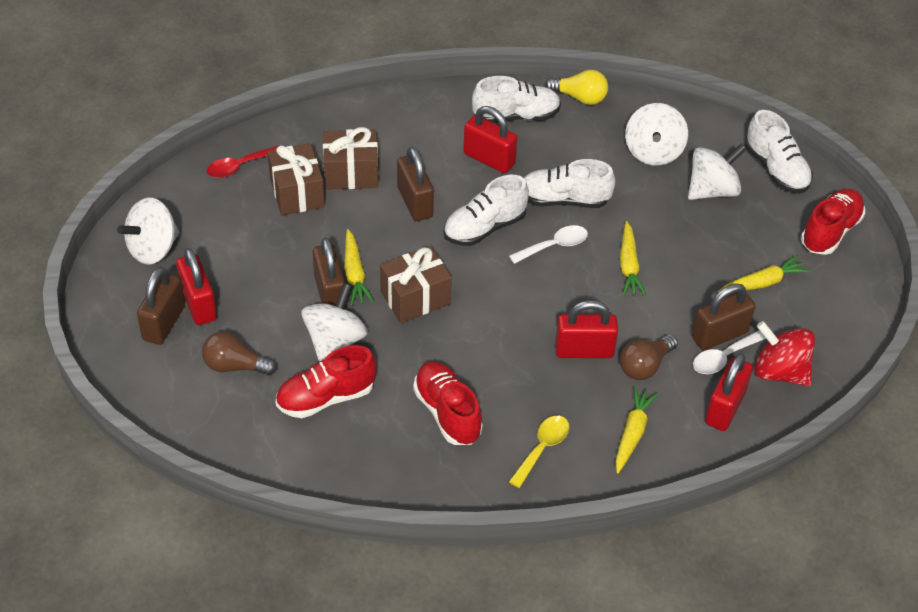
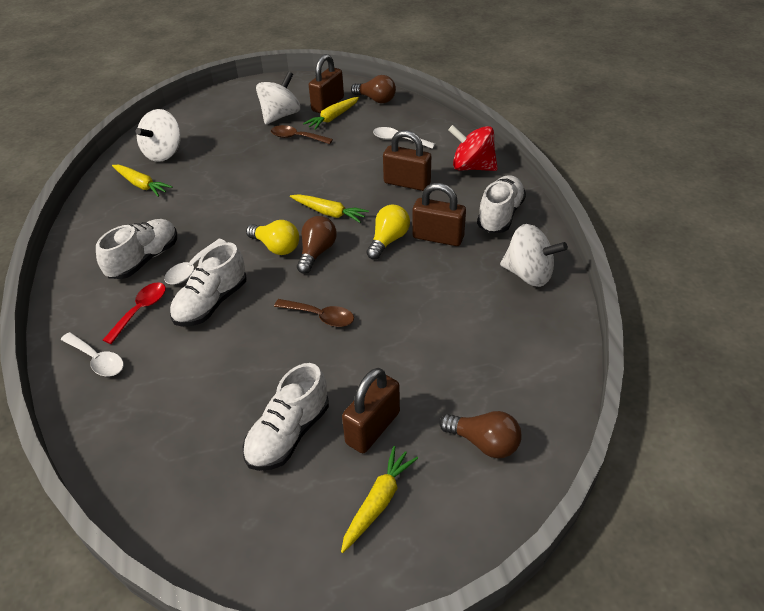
brown gift: 3 -> 0
brown light bulb: 2 -> 3
brown spoon: 0 -> 2
red padlock: 4 -> 0
red shoe: 3 -> 0
white spinning top: 4 -> 3
white spoon: 2 -> 3
yellow light bulb: 1 -> 2
yellow spoon: 1 -> 0

